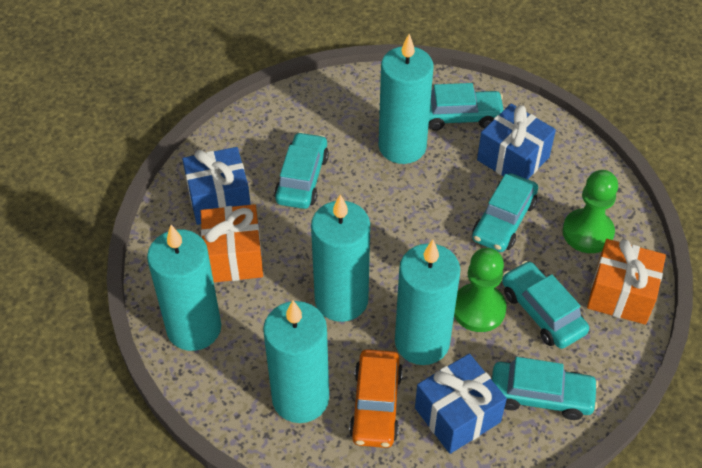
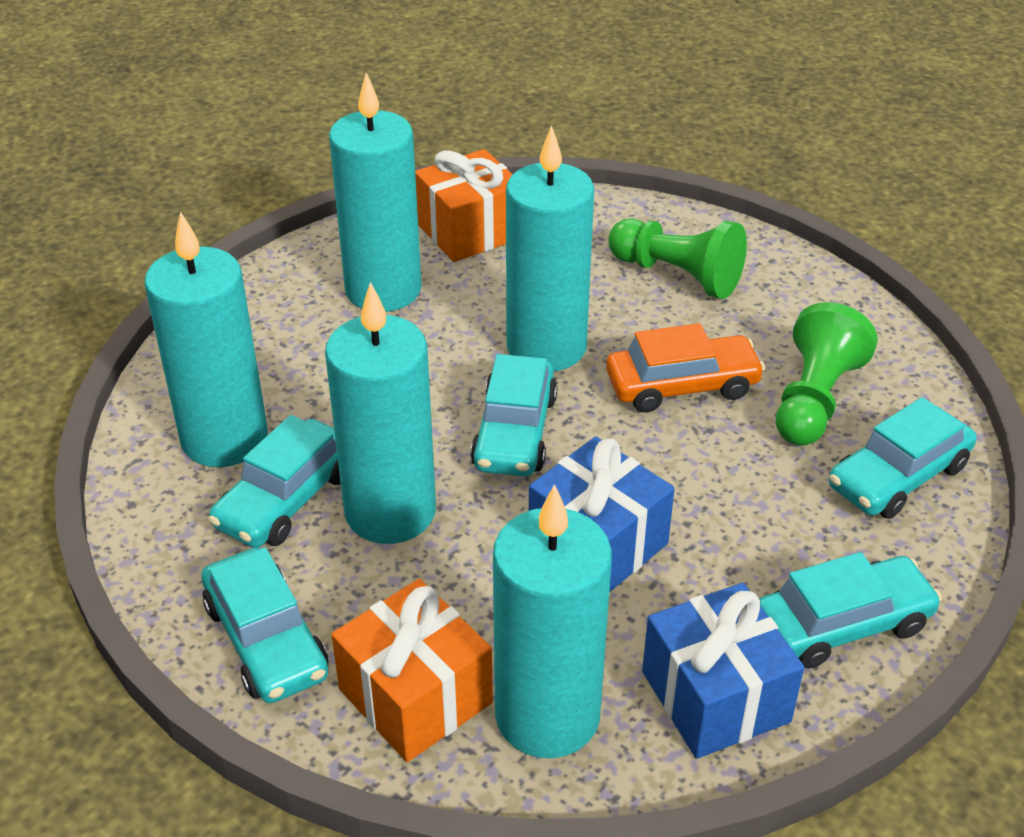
blue gift: 3 -> 2

